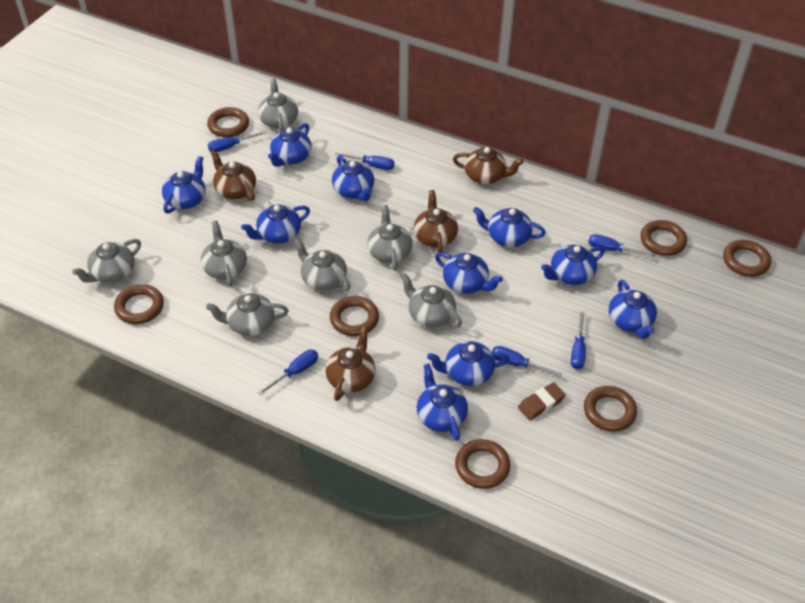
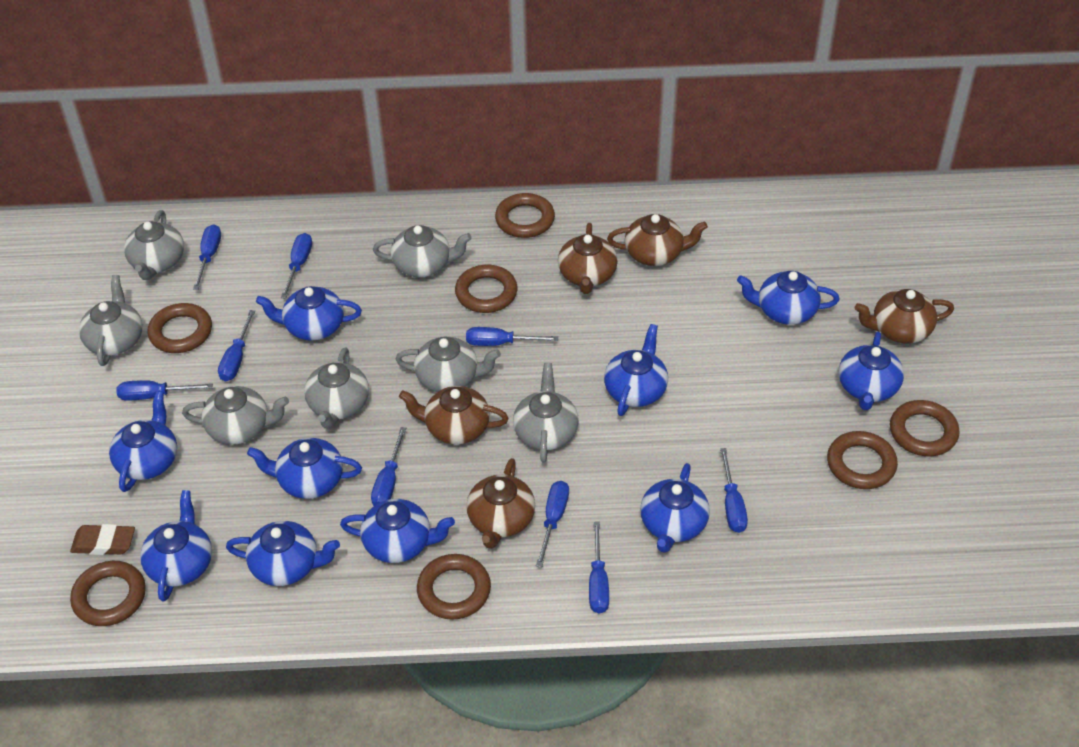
blue screwdriver: 6 -> 9
brown teapot: 4 -> 5

